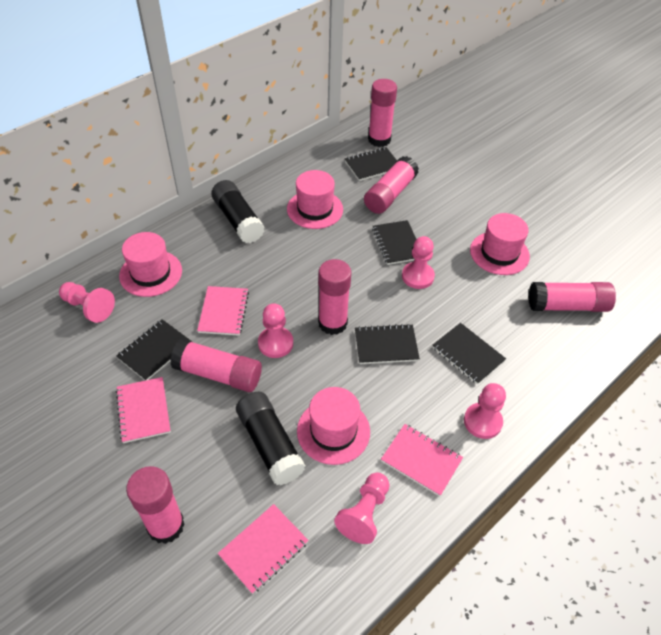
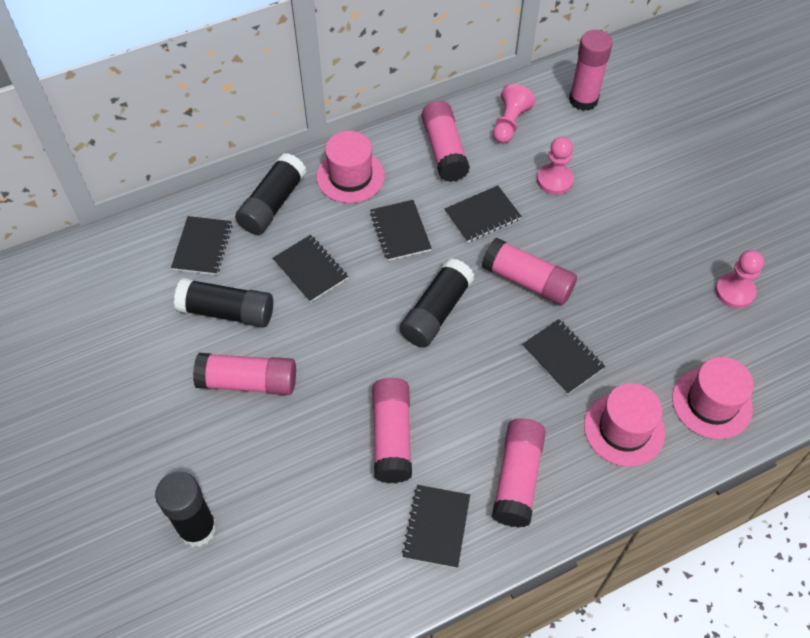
black glue stick: 2 -> 4
black notebook: 5 -> 6
pink hat: 4 -> 3
pink notebook: 4 -> 0
pink pawn: 5 -> 3

